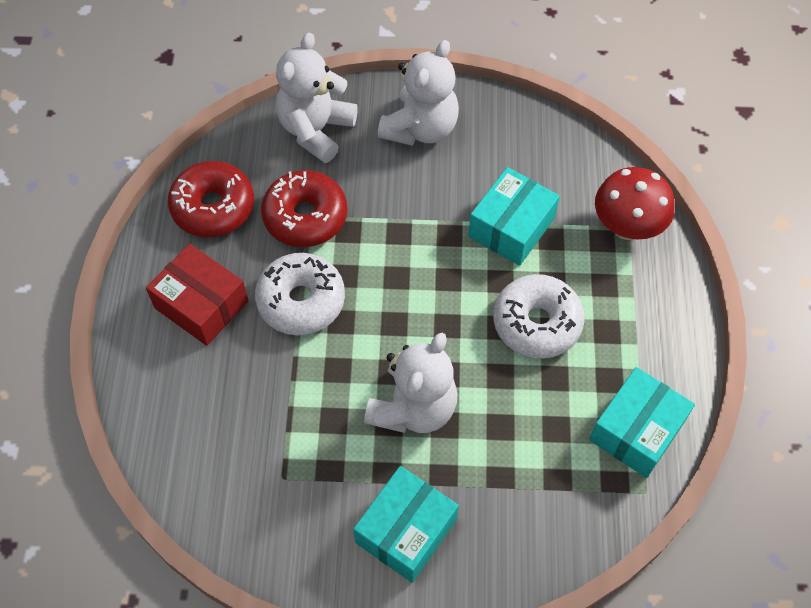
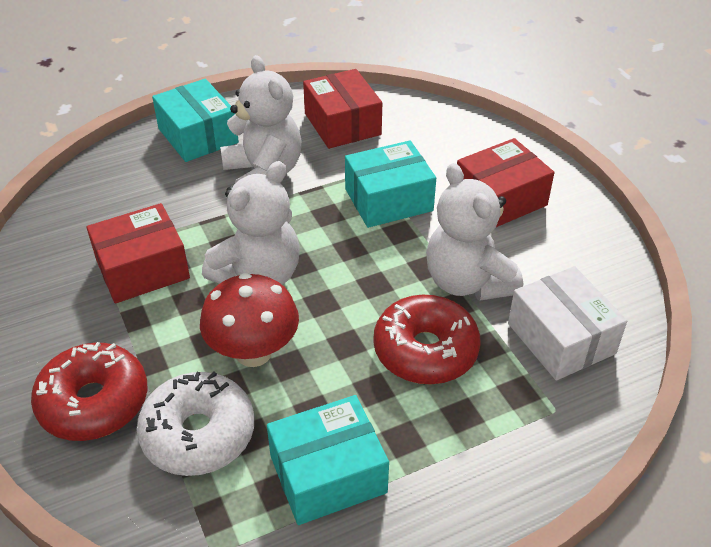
red box: 1 -> 3
white box: 0 -> 1
white donut: 2 -> 1

